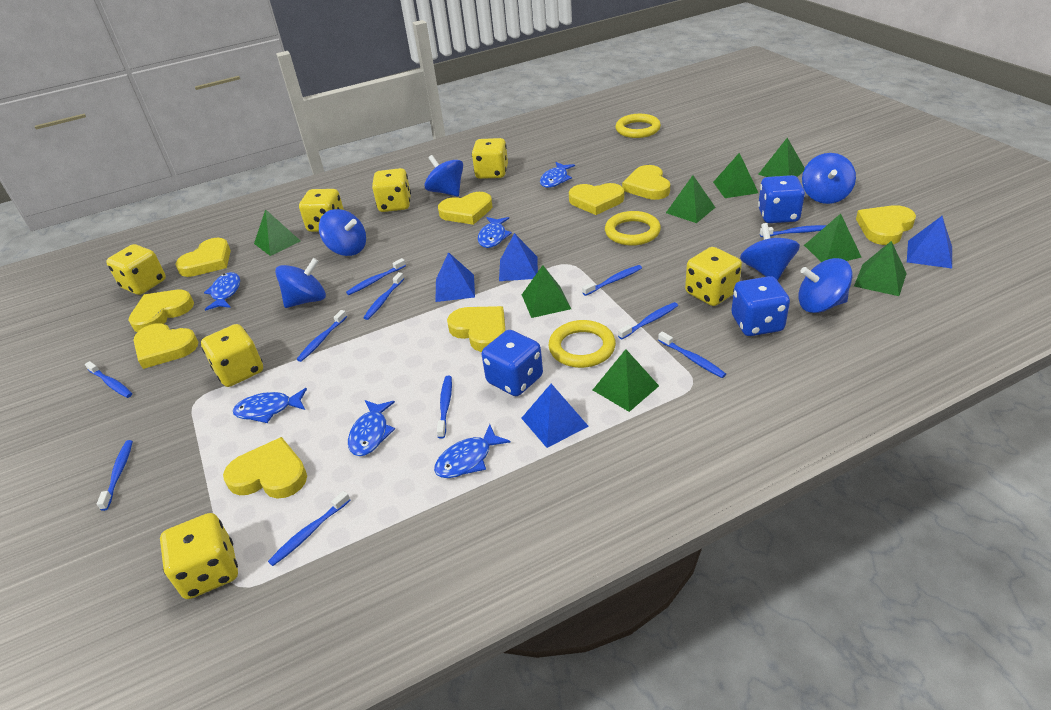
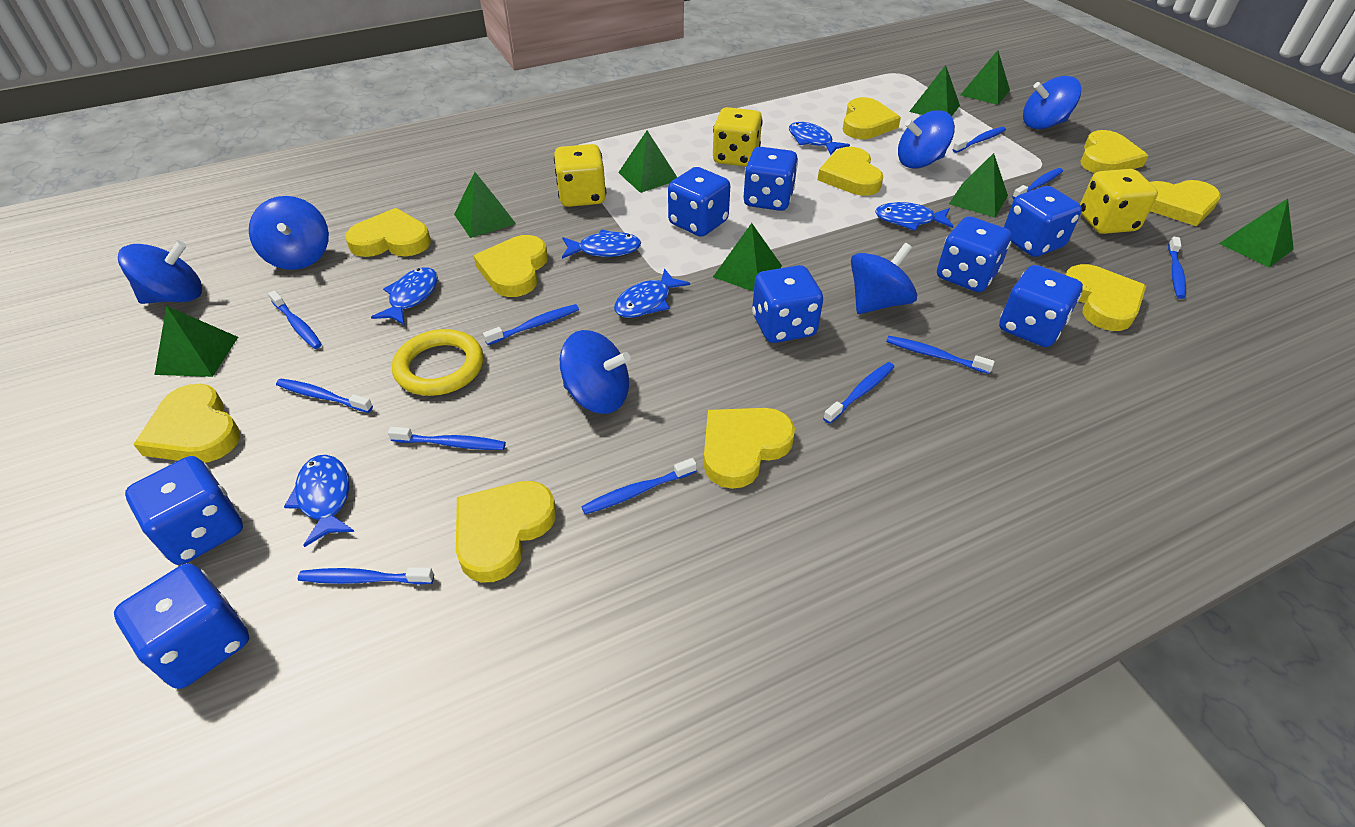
blue dice: 3 -> 8
blue pyramid: 4 -> 0
yellow dice: 7 -> 3
yellow heart: 9 -> 10
yellow ring: 3 -> 1

